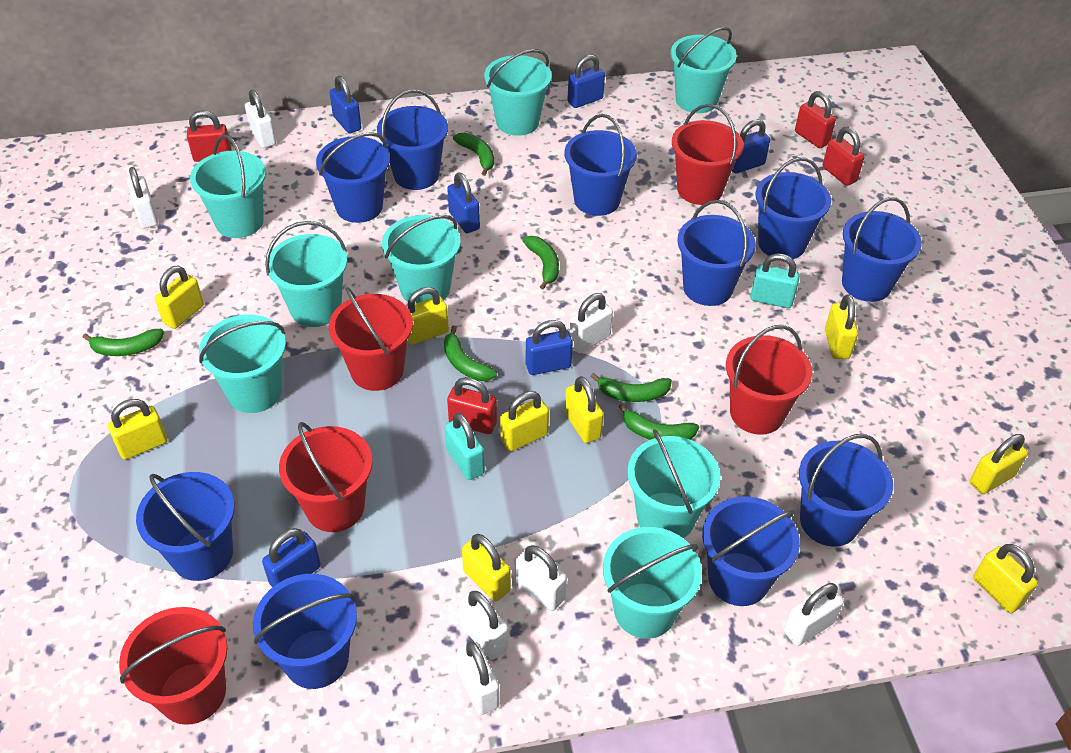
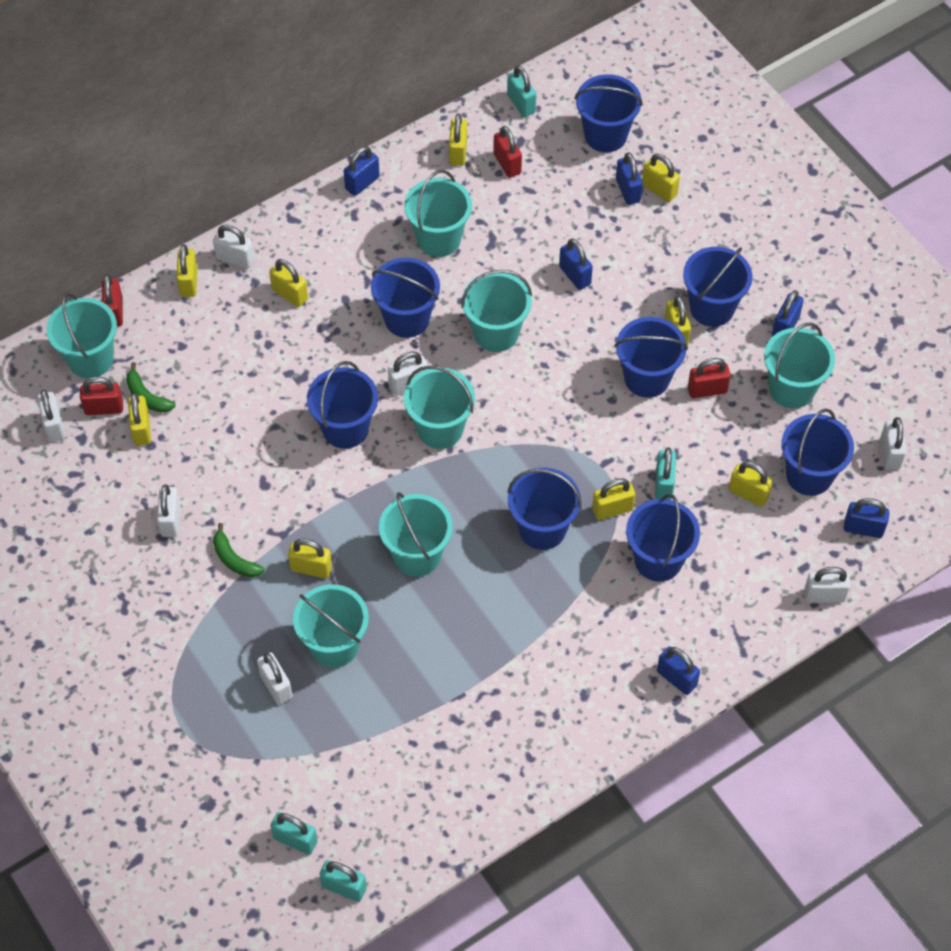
blue bucket: 10 -> 8
green banana: 6 -> 2
red bucket: 5 -> 0
turquoise bucket: 8 -> 7
turquoise padlock: 2 -> 4

